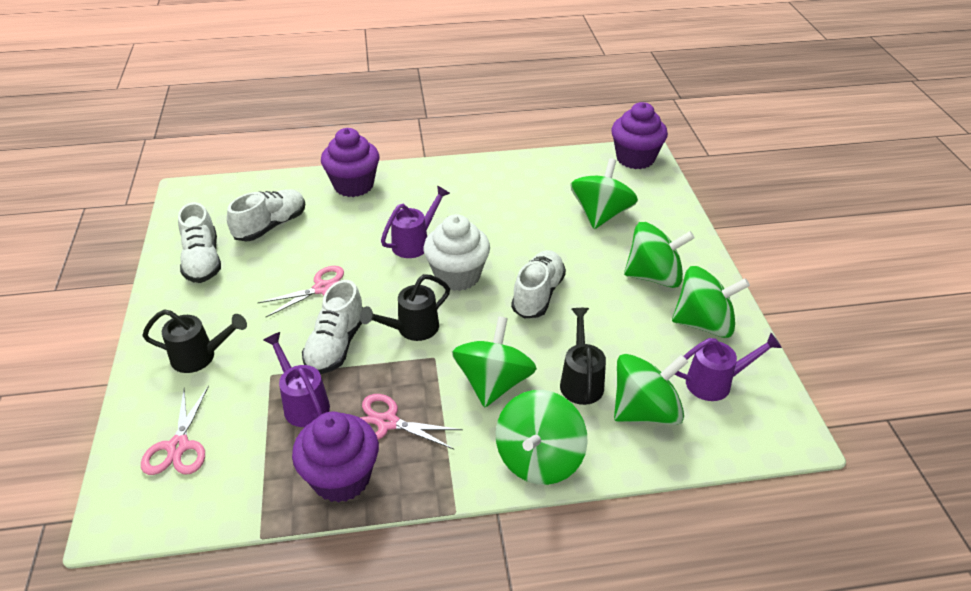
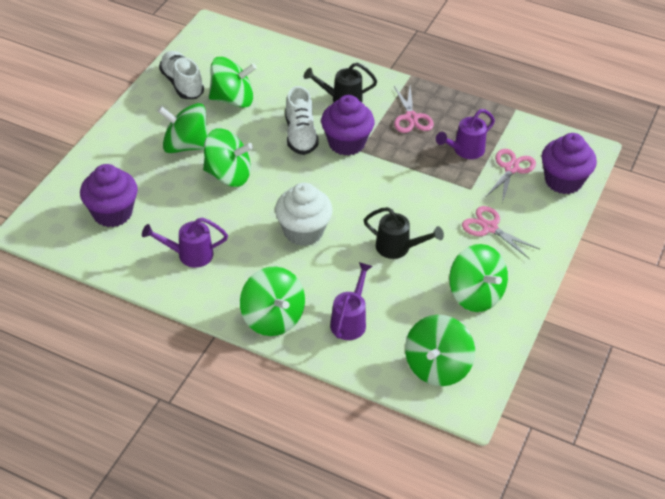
black watering can: 3 -> 2
white shoe: 4 -> 2

